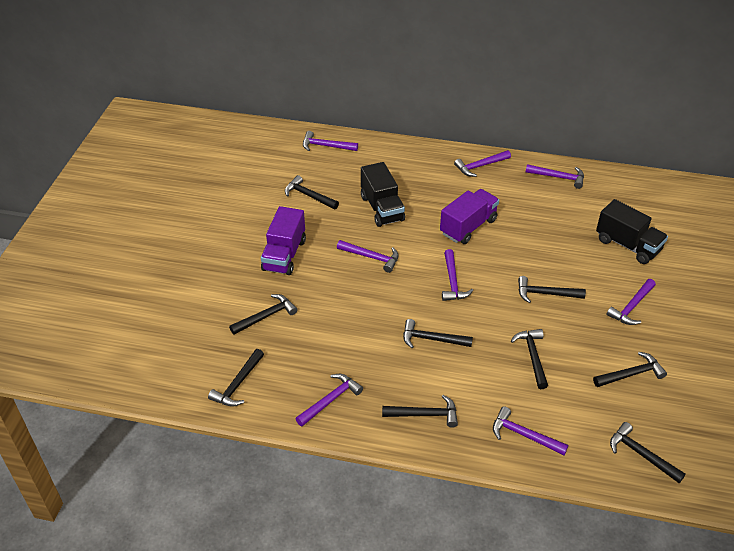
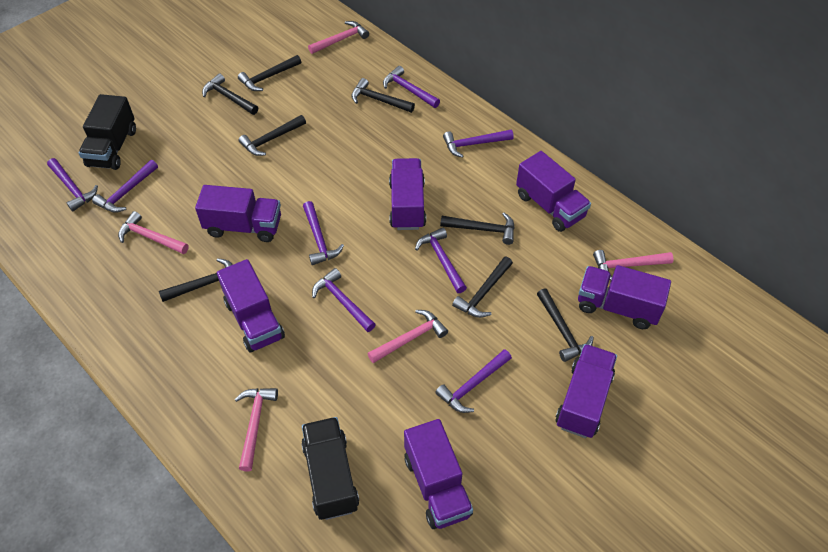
black hammer: 9 -> 8
pink hammer: 0 -> 5
purple truck: 2 -> 7

